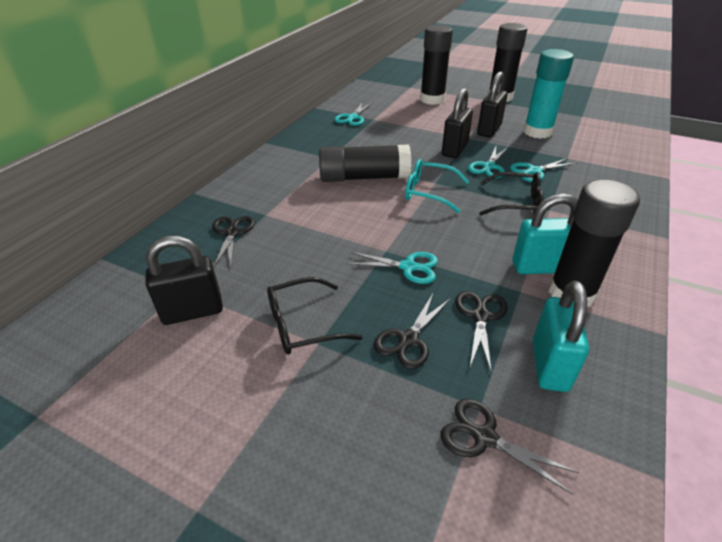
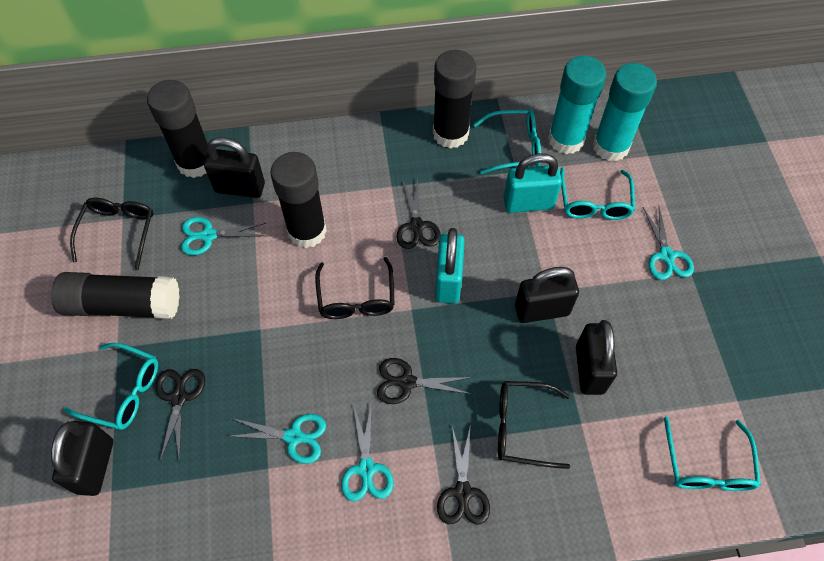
black glasses: 2 -> 3
black padlock: 3 -> 4
turquoise glasses: 1 -> 4
turquoise glue stick: 1 -> 2

